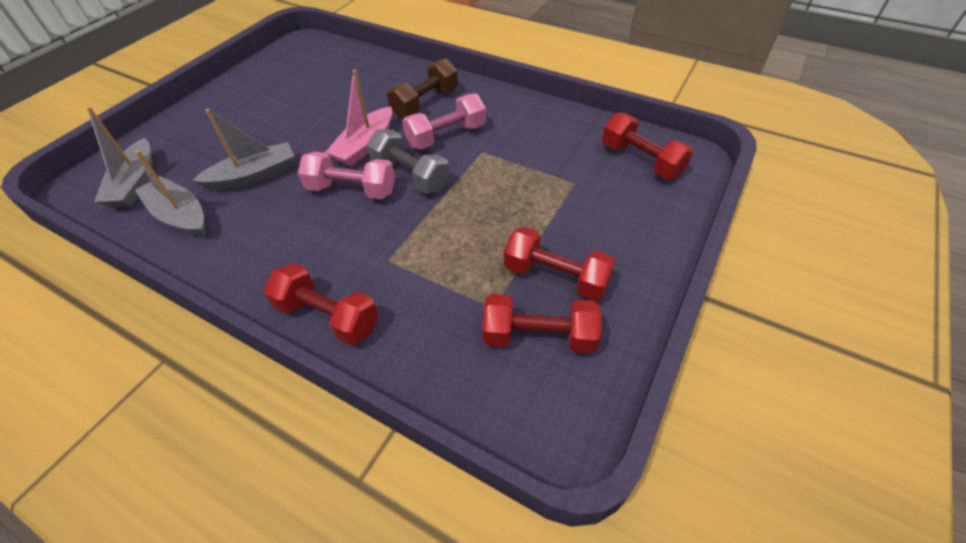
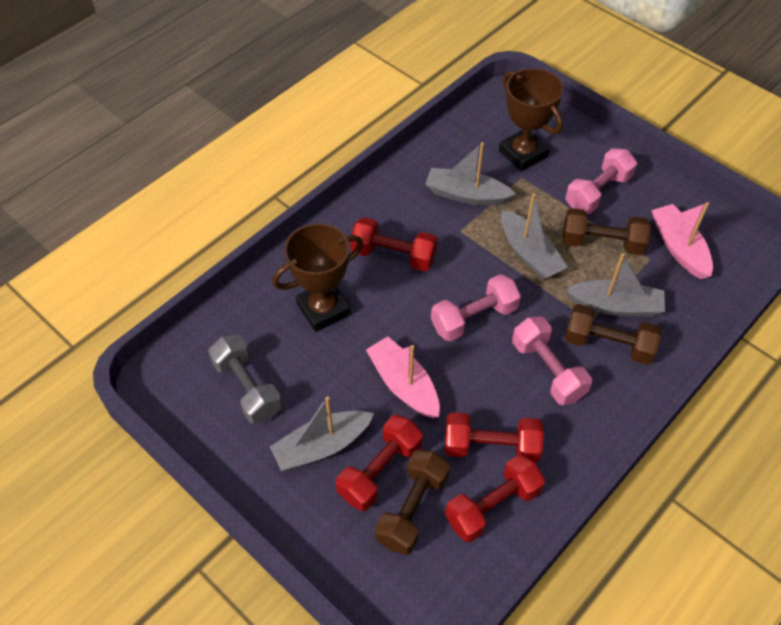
brown dumbbell: 1 -> 3
brown trophy: 0 -> 2
grey boat: 3 -> 4
pink boat: 1 -> 2
pink dumbbell: 2 -> 3

